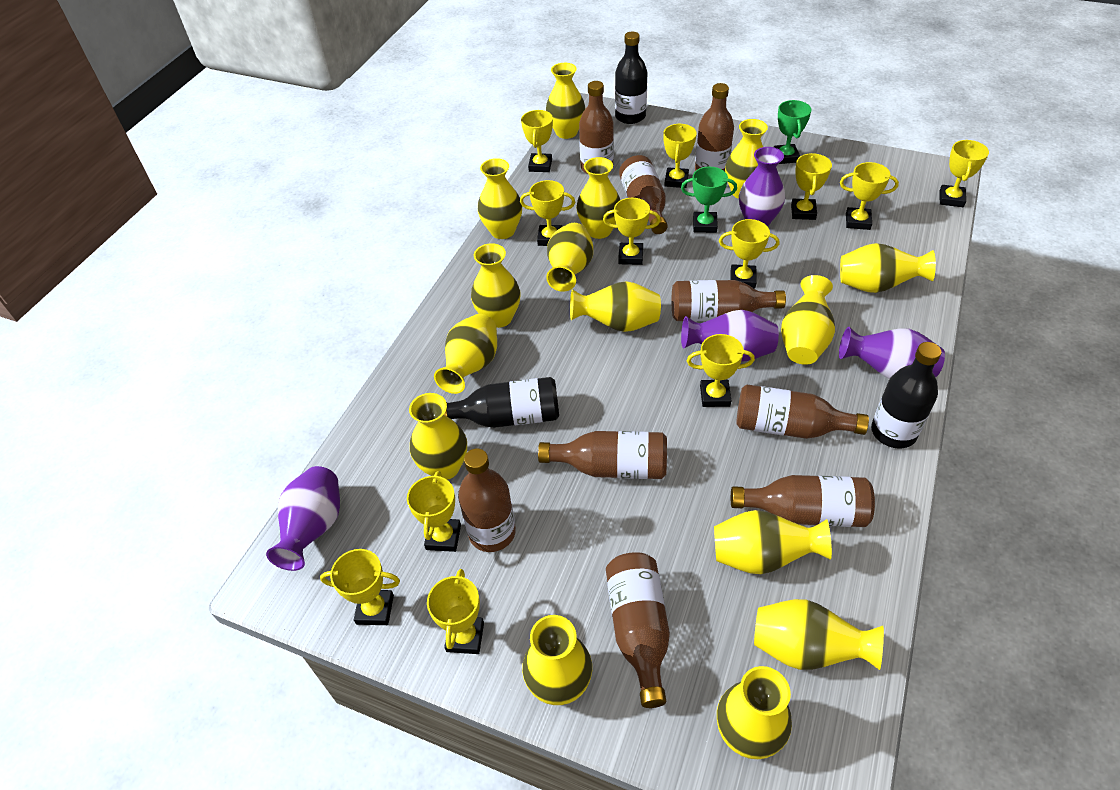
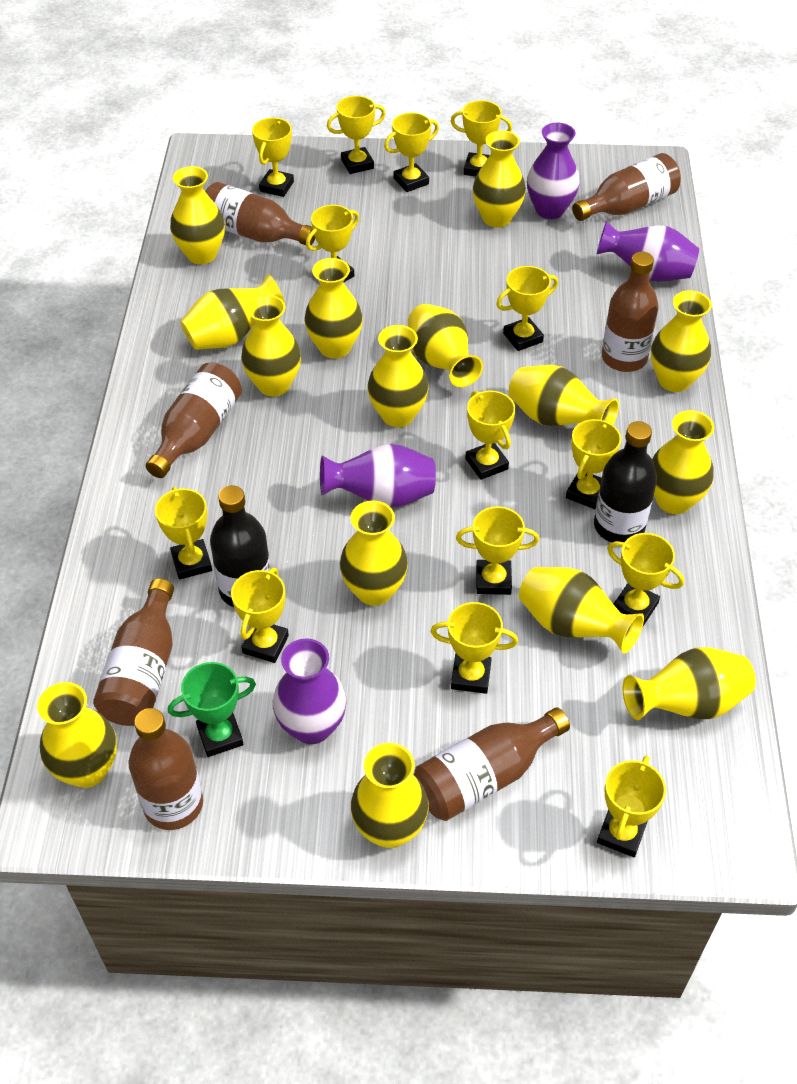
black bottle: 3 -> 2
brown bottle: 9 -> 7
green trophy: 2 -> 1
yellow trophy: 12 -> 14

